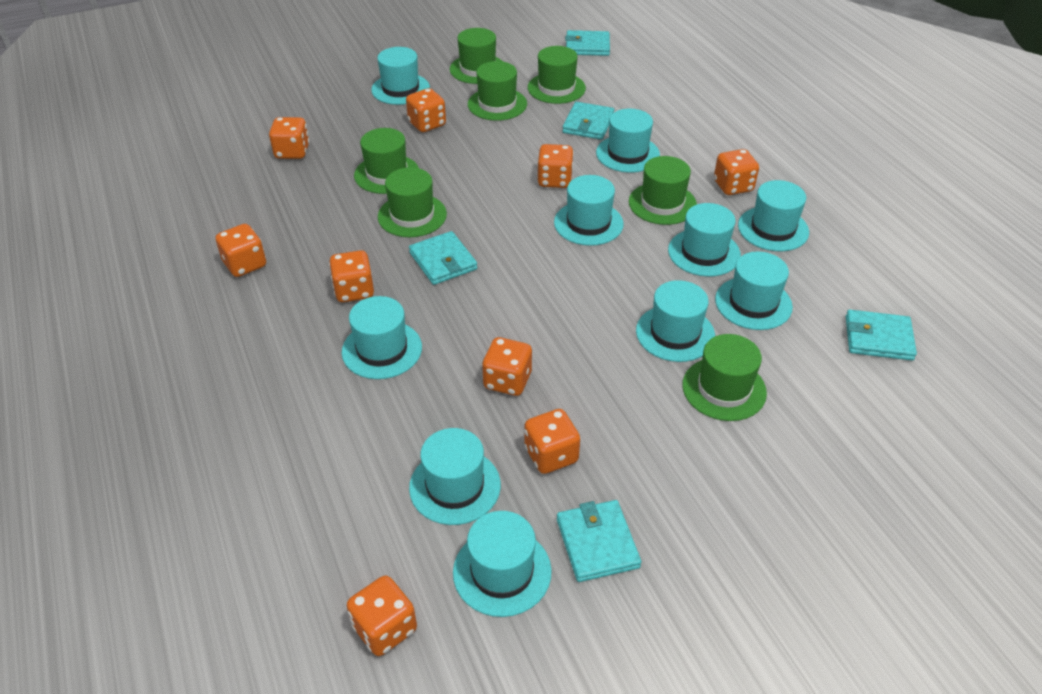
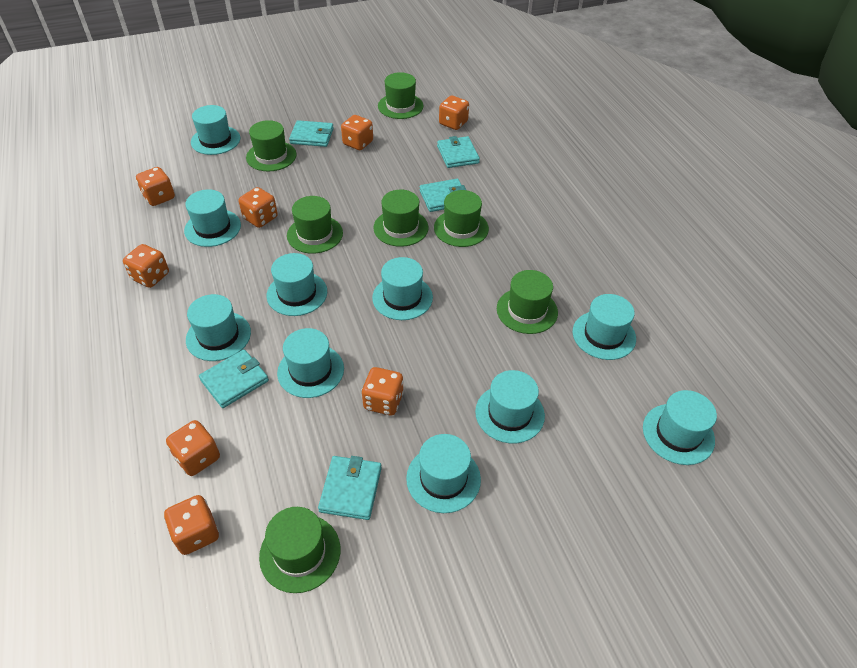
orange dice: 9 -> 8

